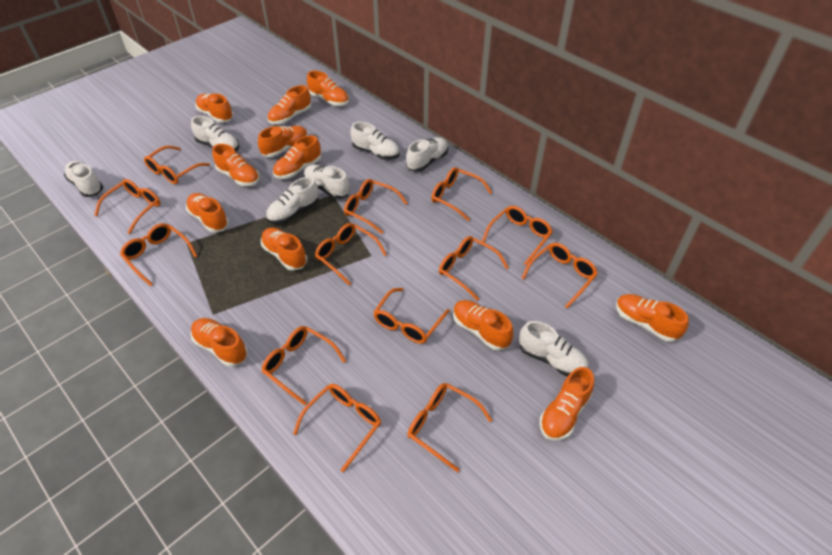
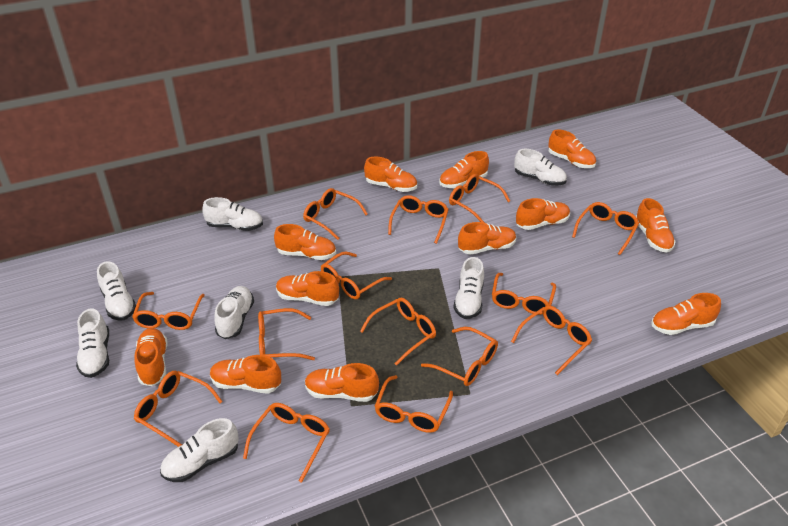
orange glasses: 13 -> 14

